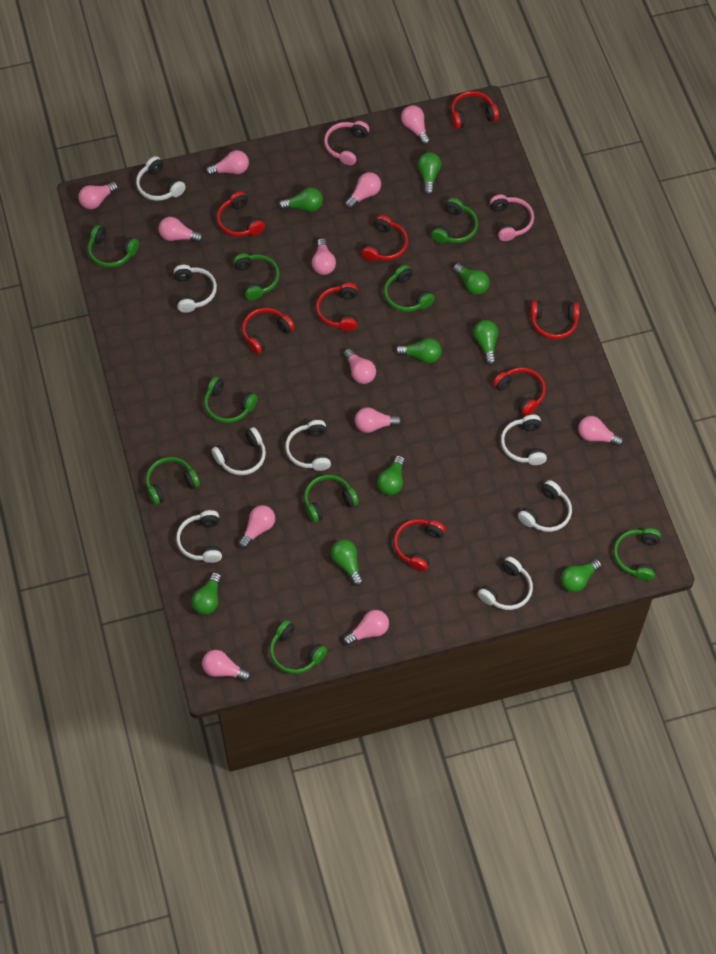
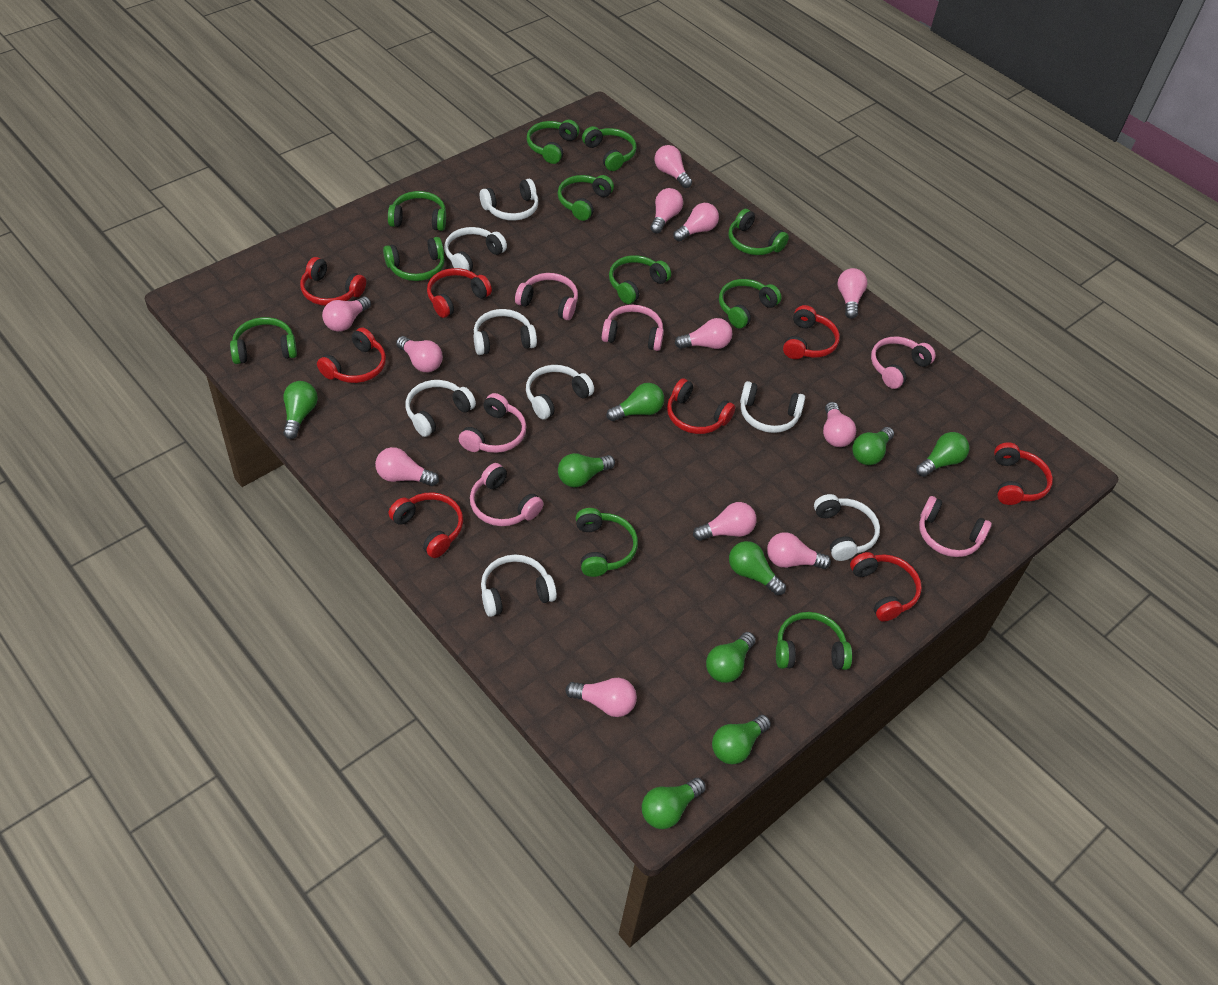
green headphones: 9 -> 11
pink headphones: 2 -> 6

